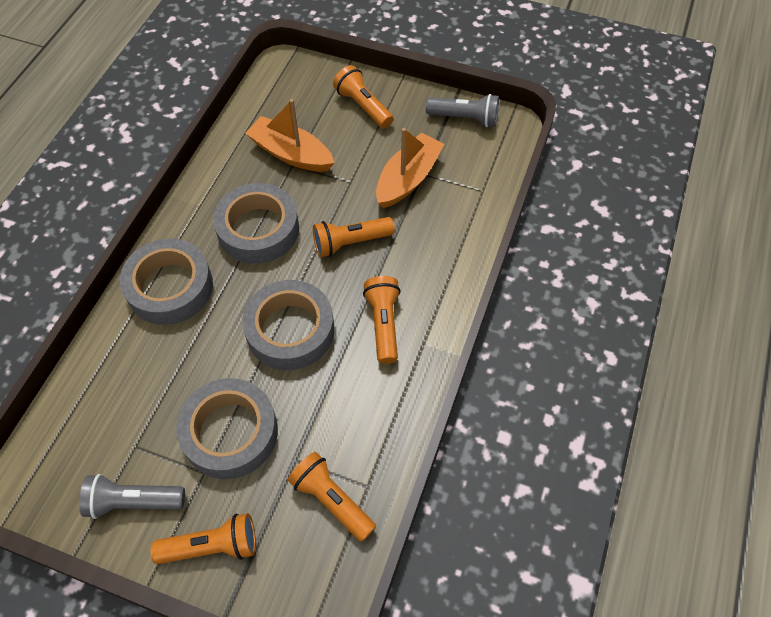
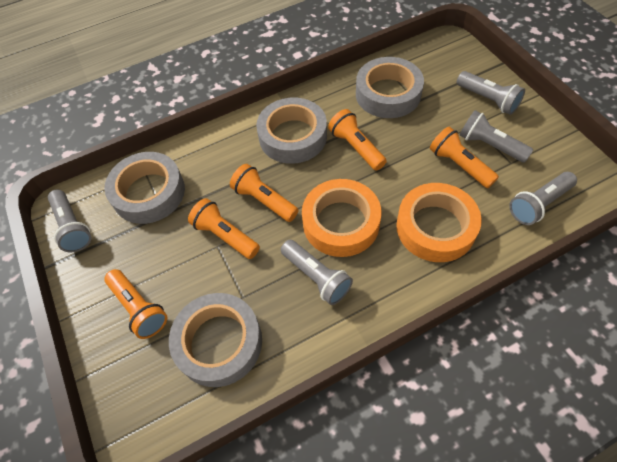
grey flashlight: 2 -> 5
orange boat: 2 -> 0
orange tape: 0 -> 2

